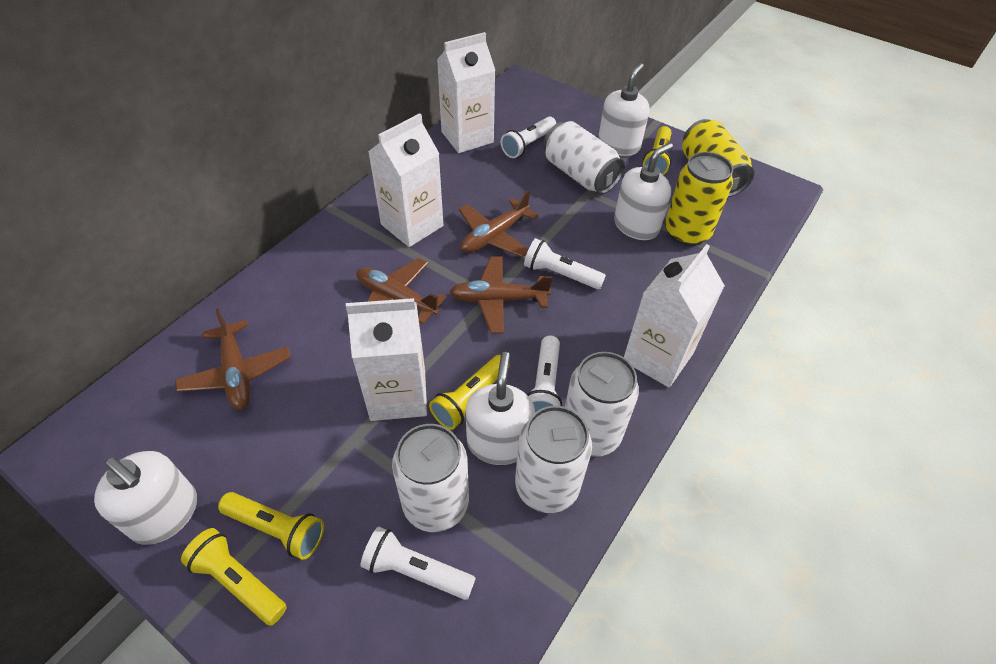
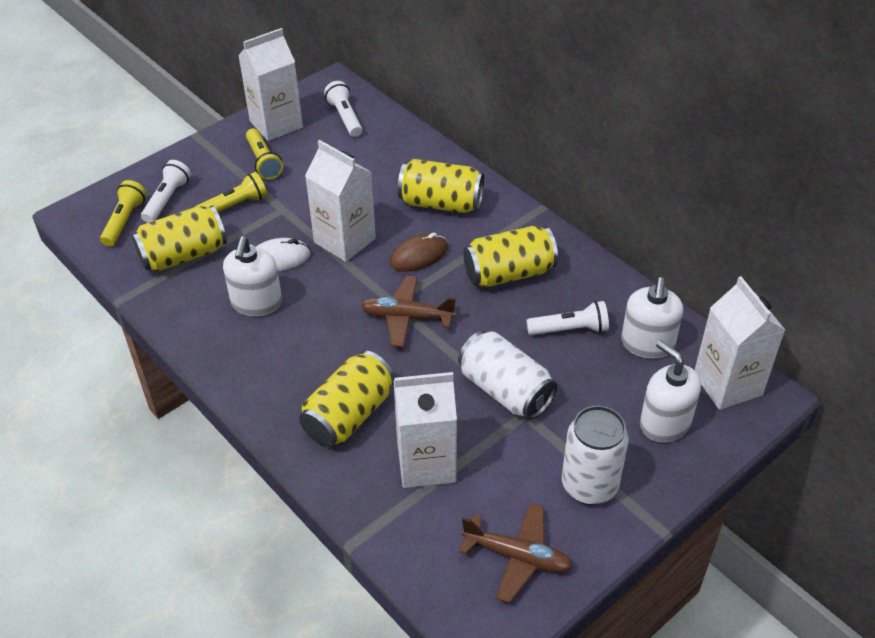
brown mouse: 0 -> 1
brown plane: 4 -> 2
white can: 4 -> 2
white flashlight: 4 -> 3
white mouse: 0 -> 1
white soap dispenser: 4 -> 3
yellow can: 2 -> 4
yellow flashlight: 4 -> 3

